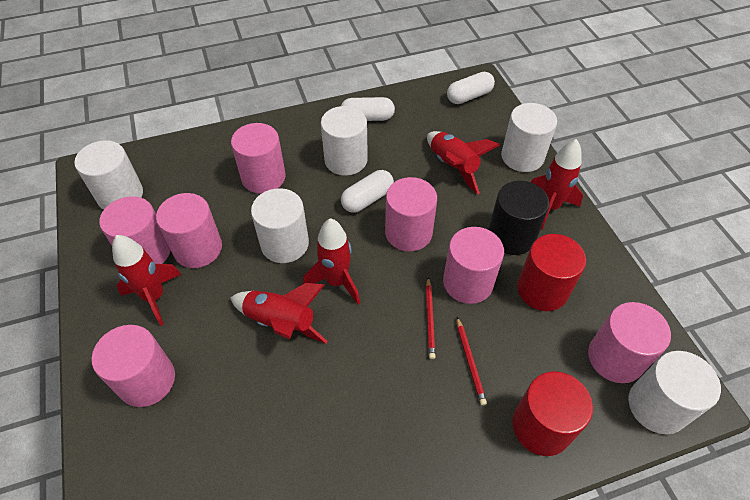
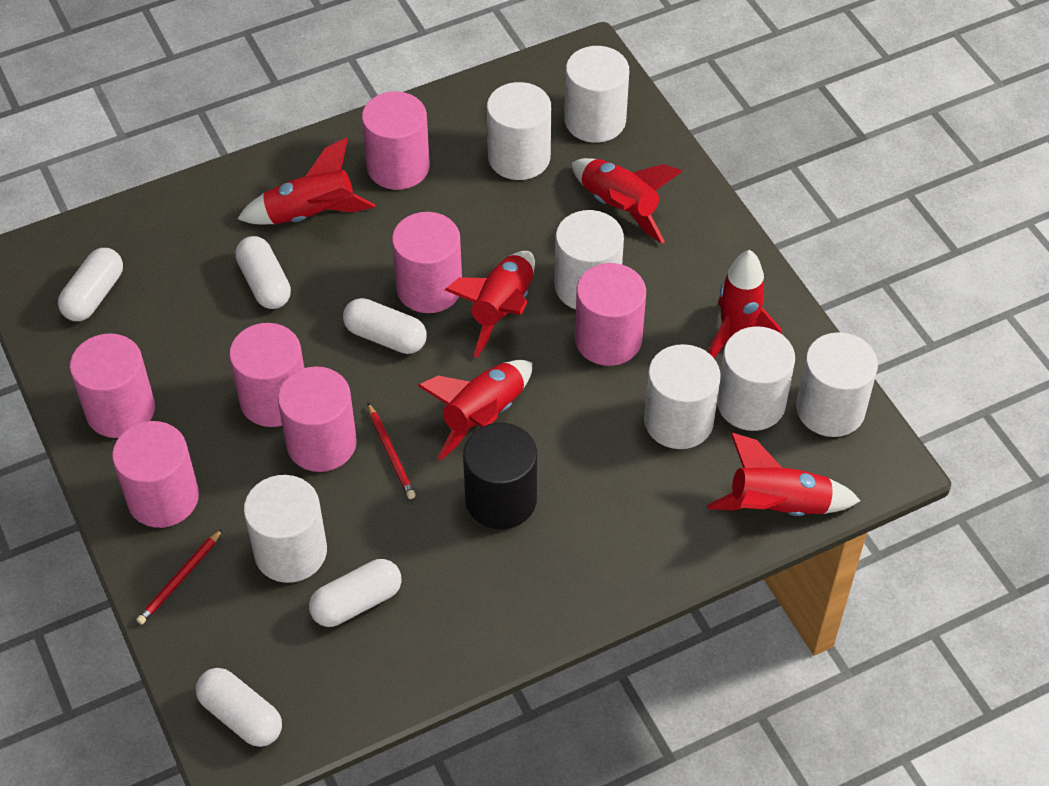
red cylinder: 2 -> 0
red rocket: 5 -> 6
white capsule: 3 -> 5
white cylinder: 5 -> 7

